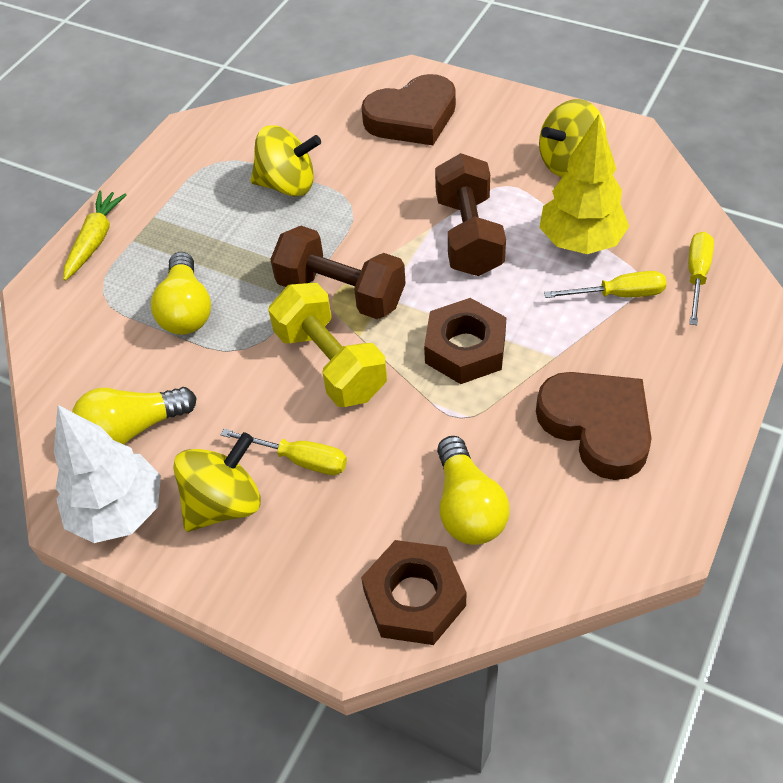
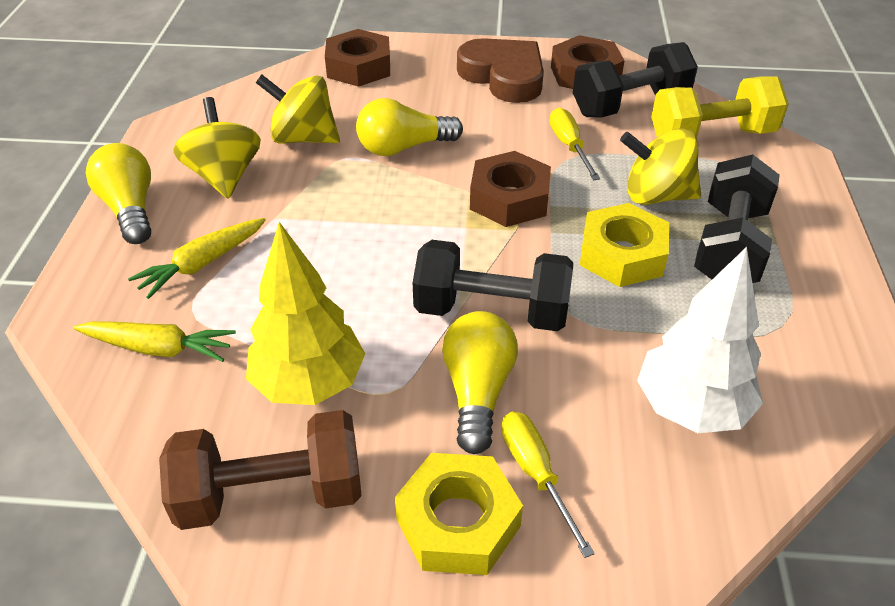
black dumbbell: 0 -> 3
brown dumbbell: 2 -> 1
brown heart: 2 -> 1
brown nut: 2 -> 3
yellow carrot: 1 -> 2
yellow nut: 0 -> 2
yellow screwdriver: 3 -> 2

